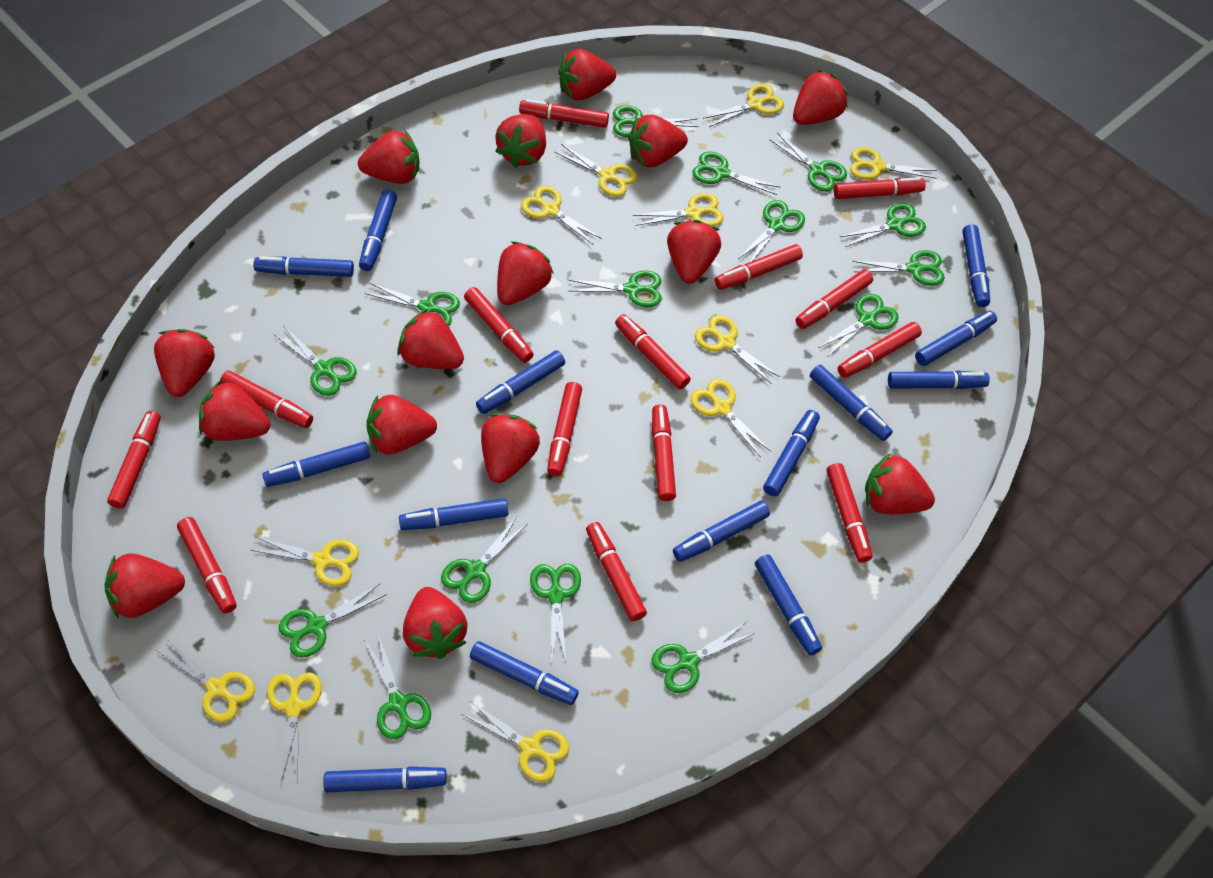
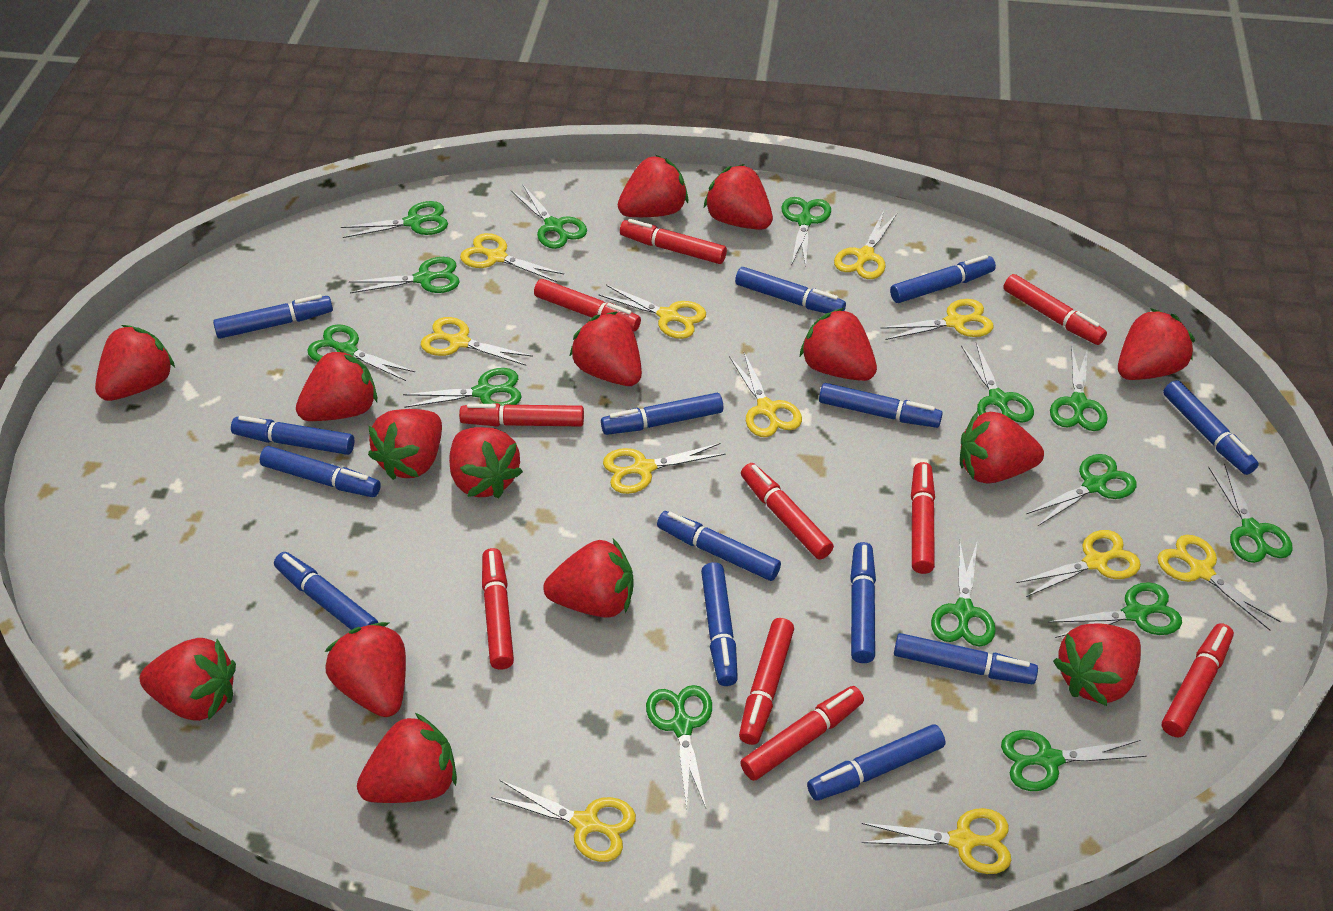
green scissors: 15 -> 14
red marker: 14 -> 10

